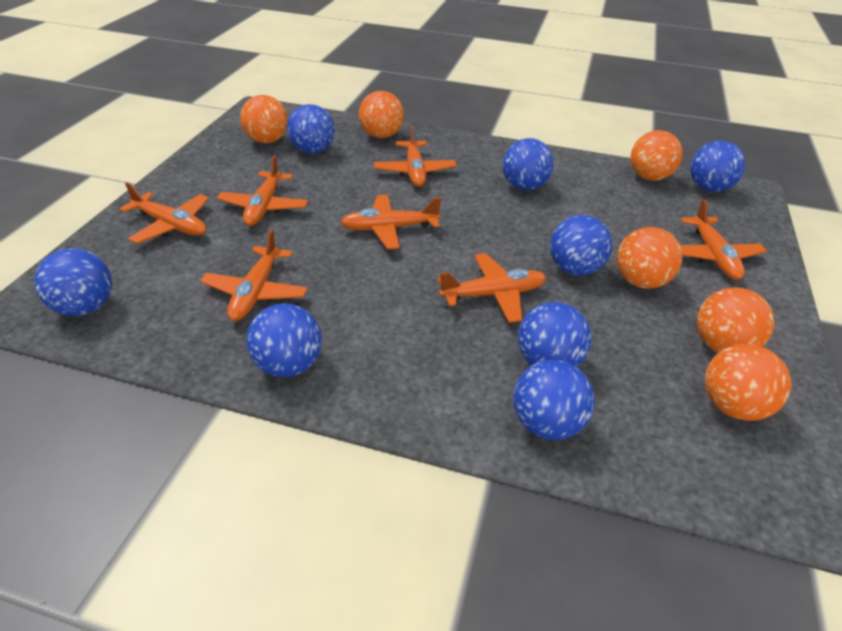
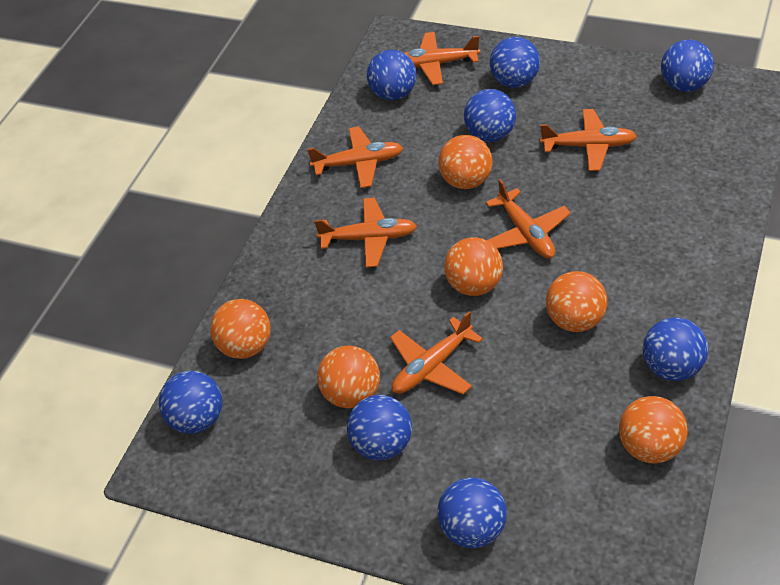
orange plane: 7 -> 6

